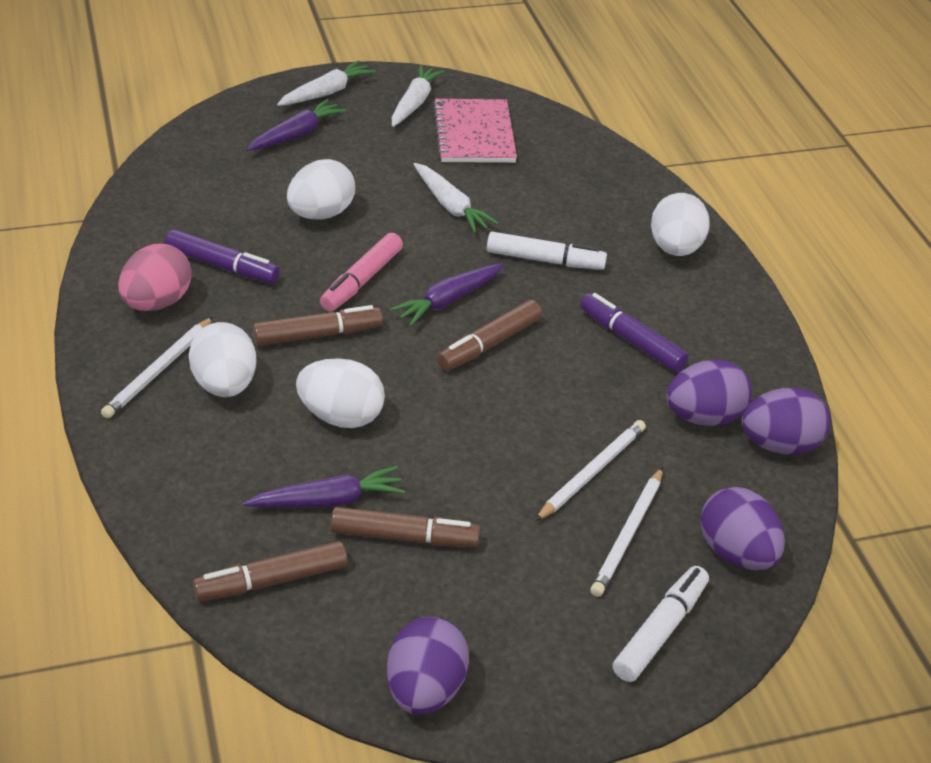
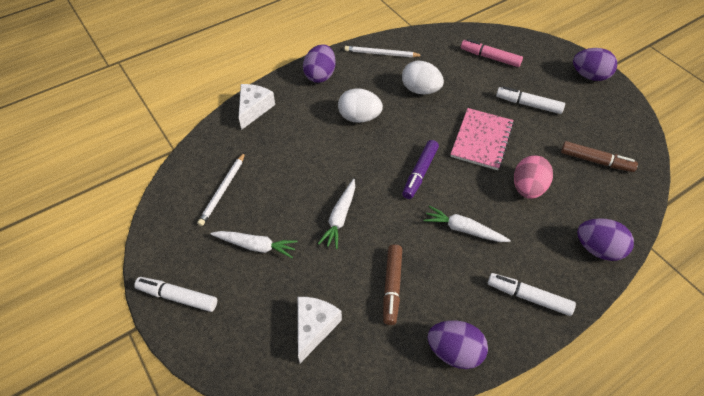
brown marker: 4 -> 2
purple carrot: 3 -> 0
purple marker: 2 -> 1
white cheese: 0 -> 2
white egg: 4 -> 2
white marker: 2 -> 3
white pencil: 3 -> 2

